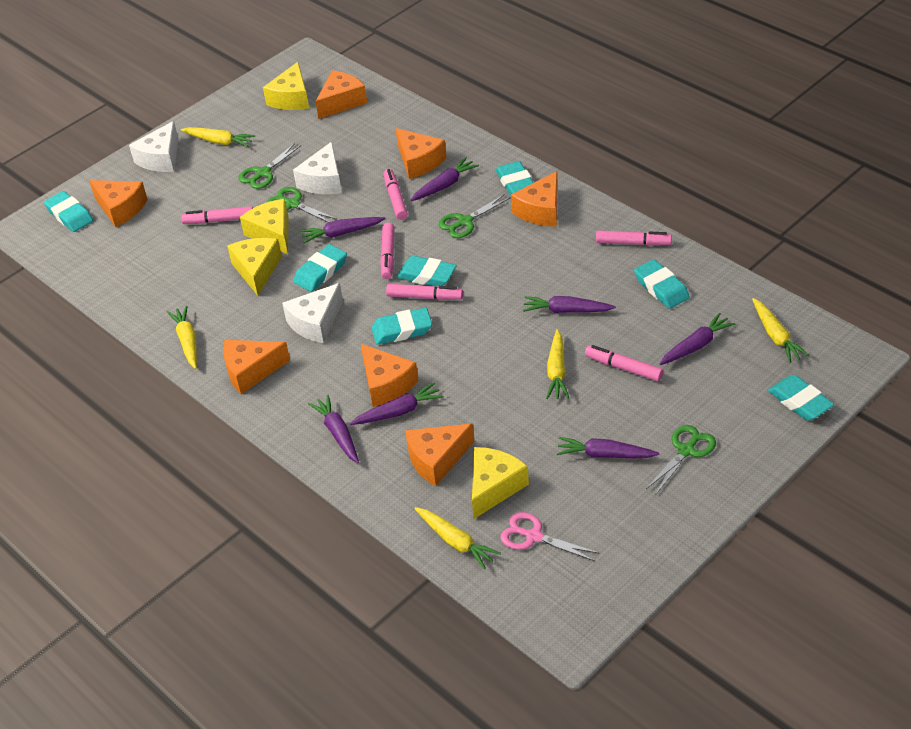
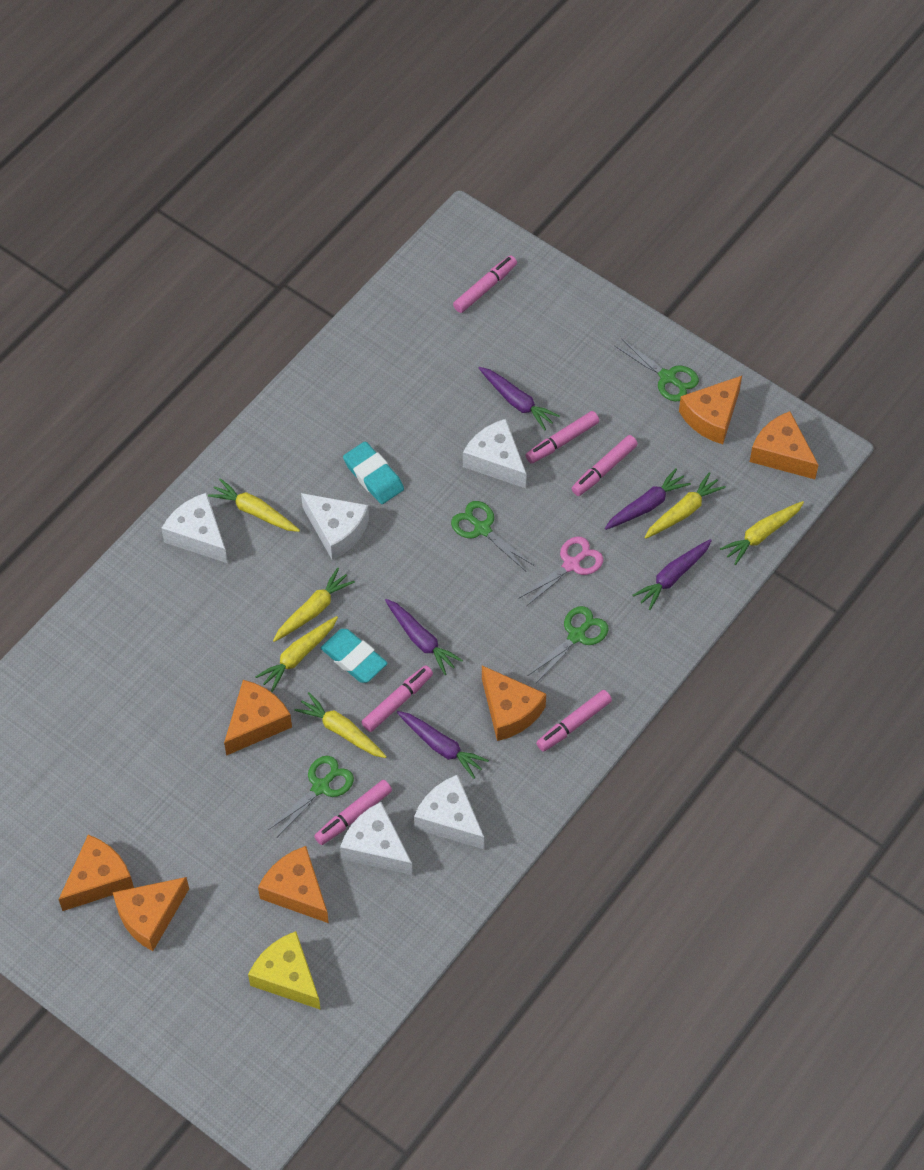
purple carrot: 7 -> 5
turquoise eraser: 7 -> 2
white cheese: 3 -> 5
yellow carrot: 5 -> 6
yellow cheese: 4 -> 1

